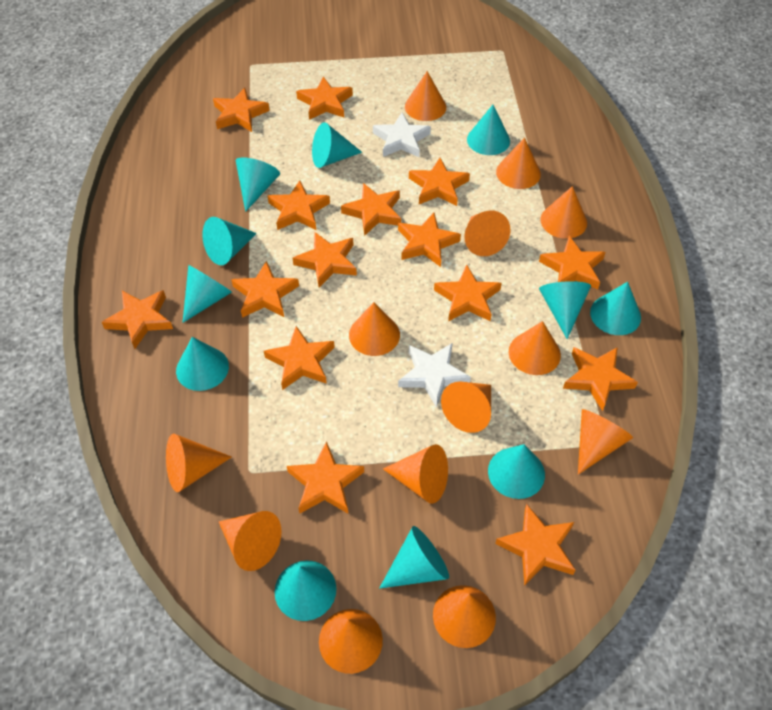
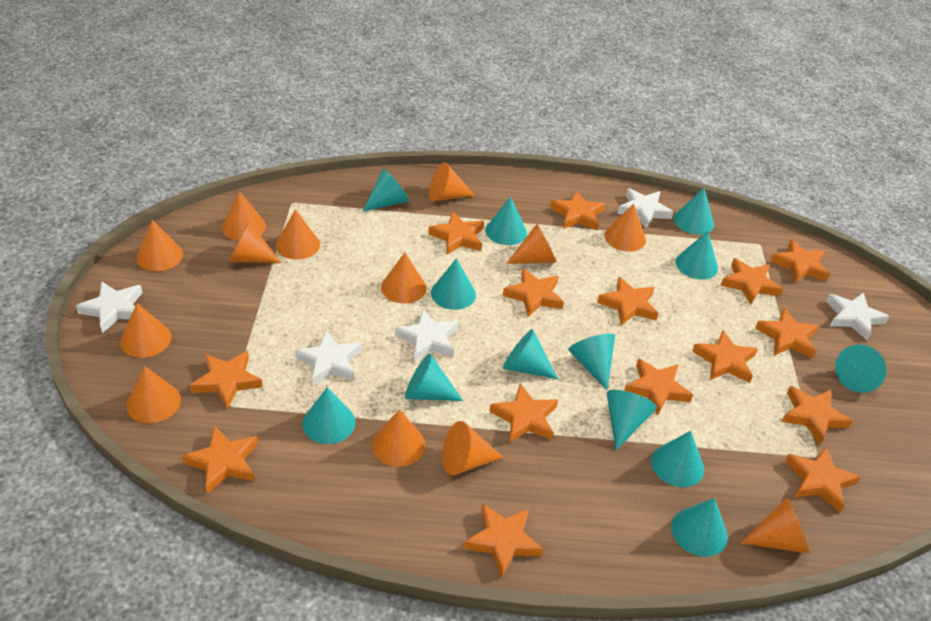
turquoise cone: 11 -> 13
white star: 2 -> 5

